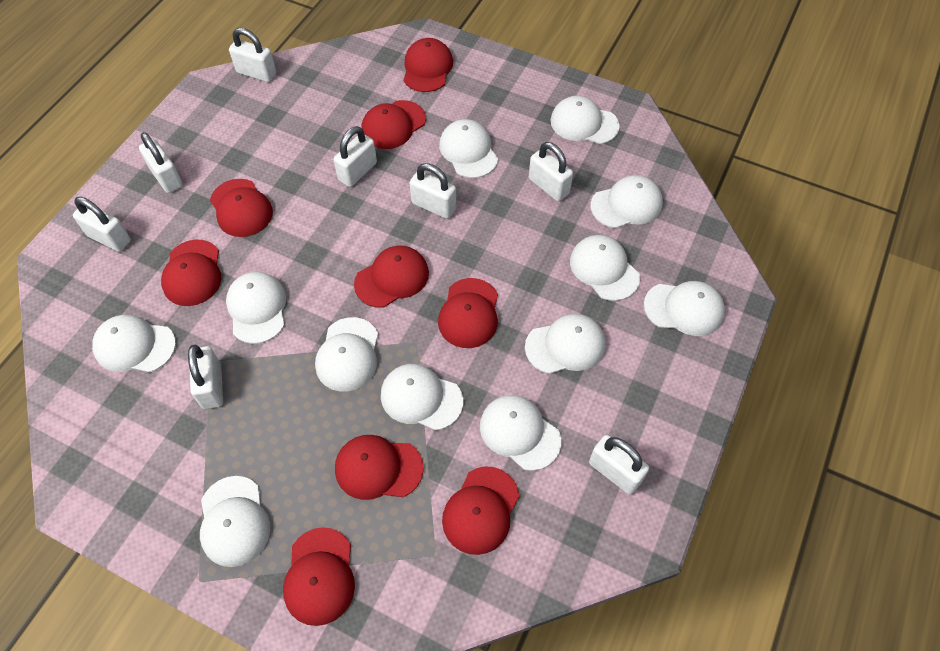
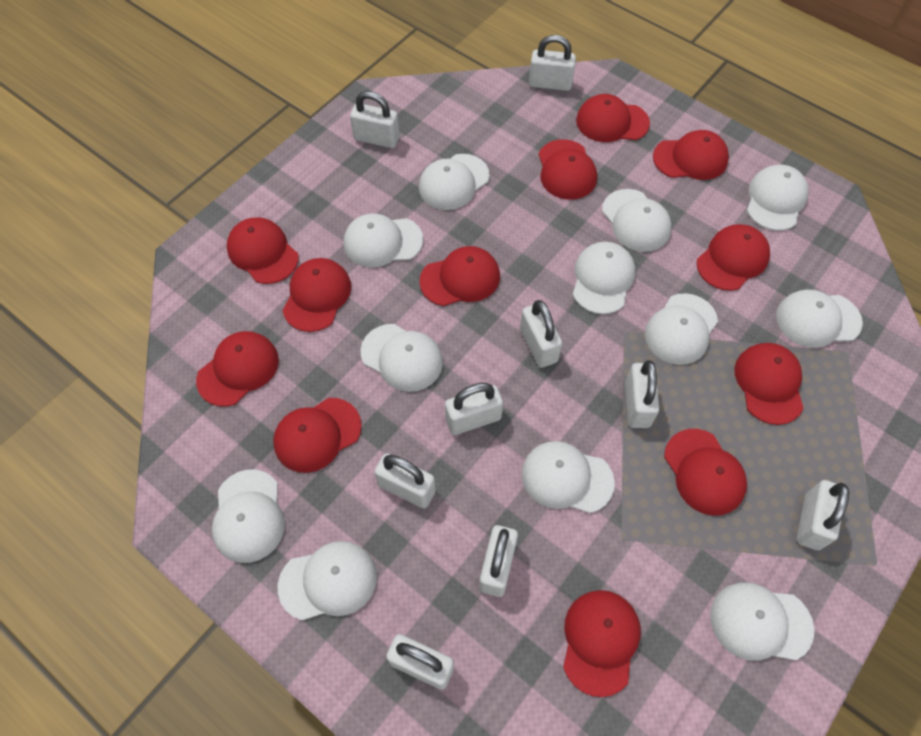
red cap: 9 -> 12
white padlock: 8 -> 9

